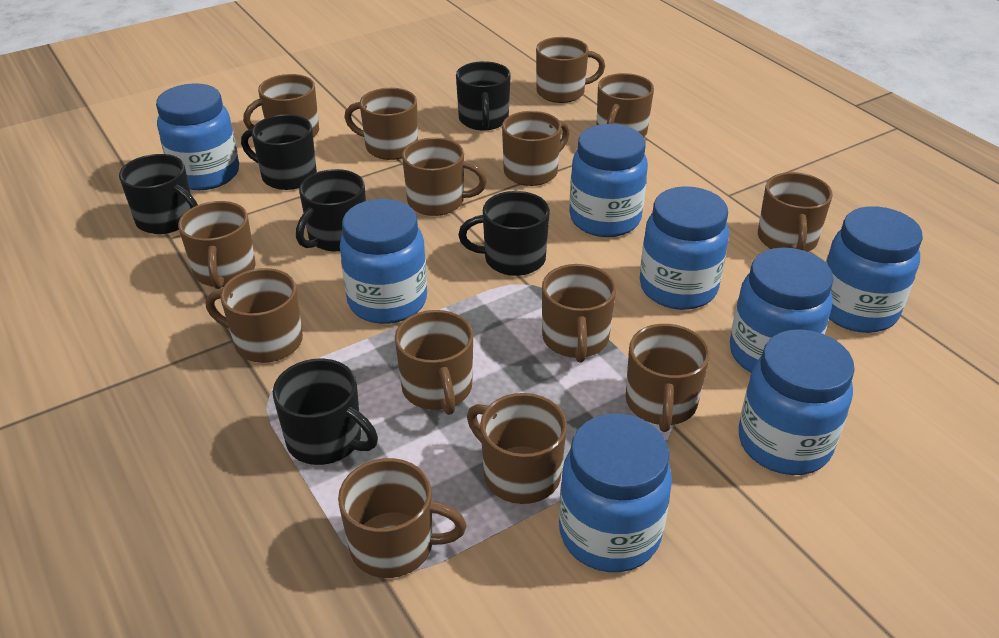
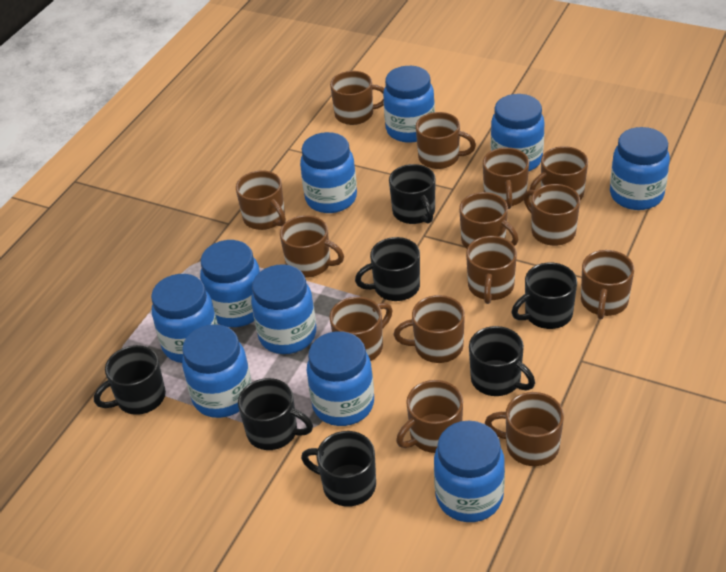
black mug: 6 -> 7
blue jar: 8 -> 10

